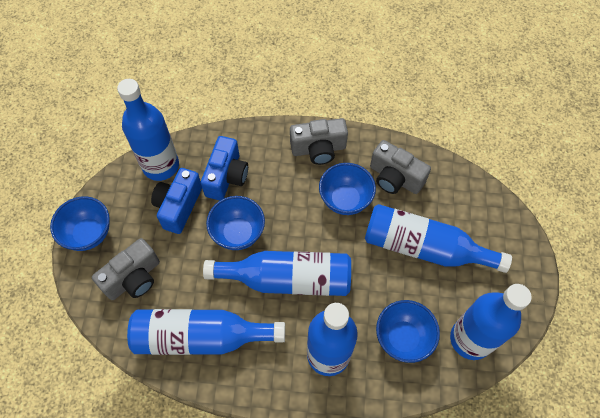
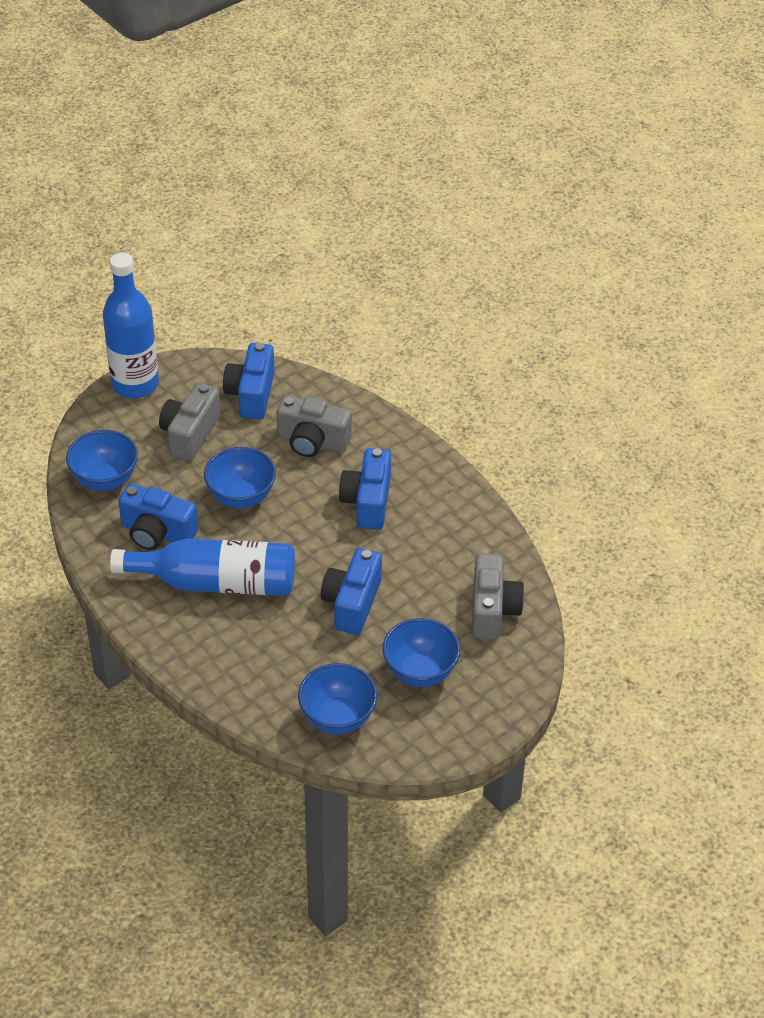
blue bottle: 6 -> 2
blue camera: 2 -> 4

